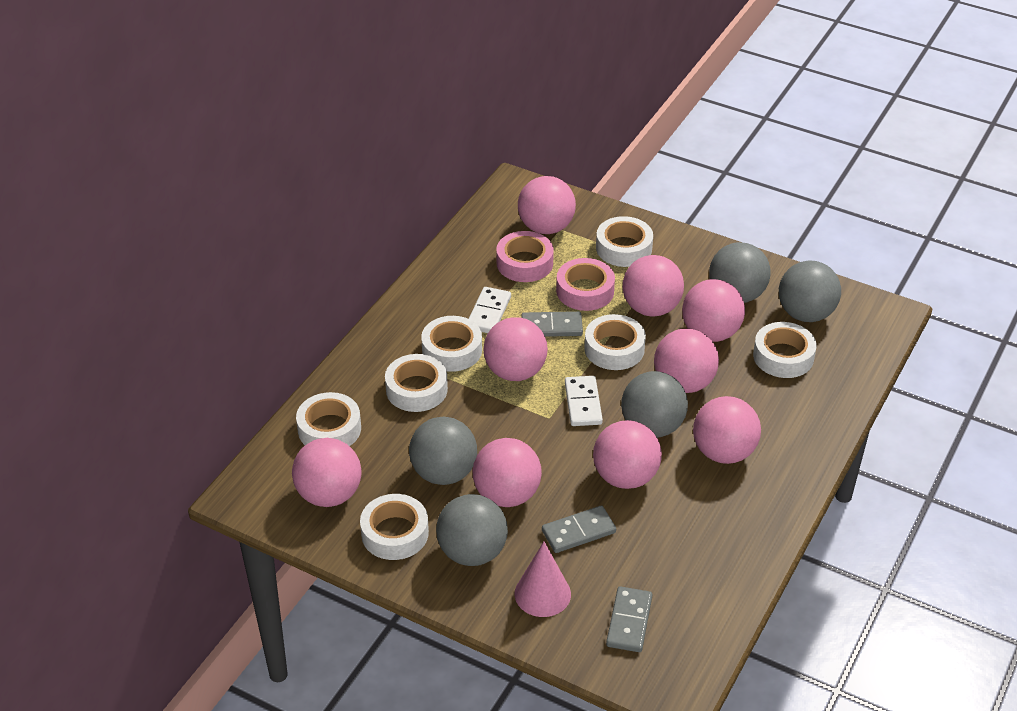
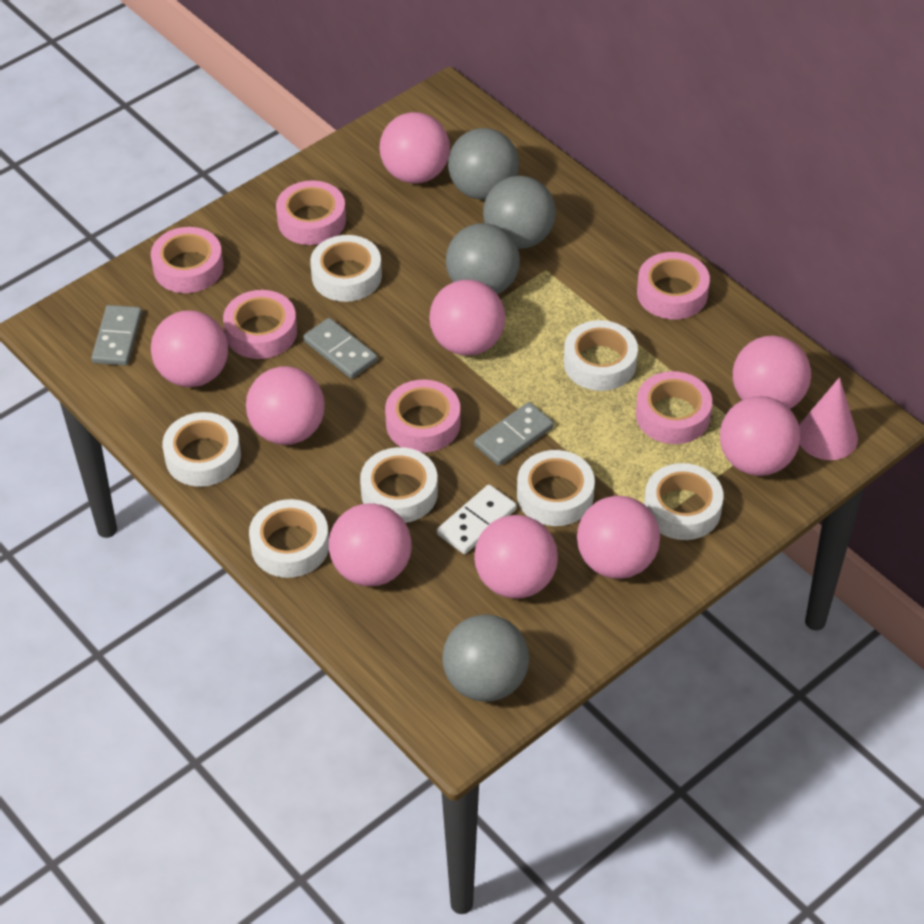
grey ball: 5 -> 4
pink tape: 2 -> 6
white domino: 2 -> 1

